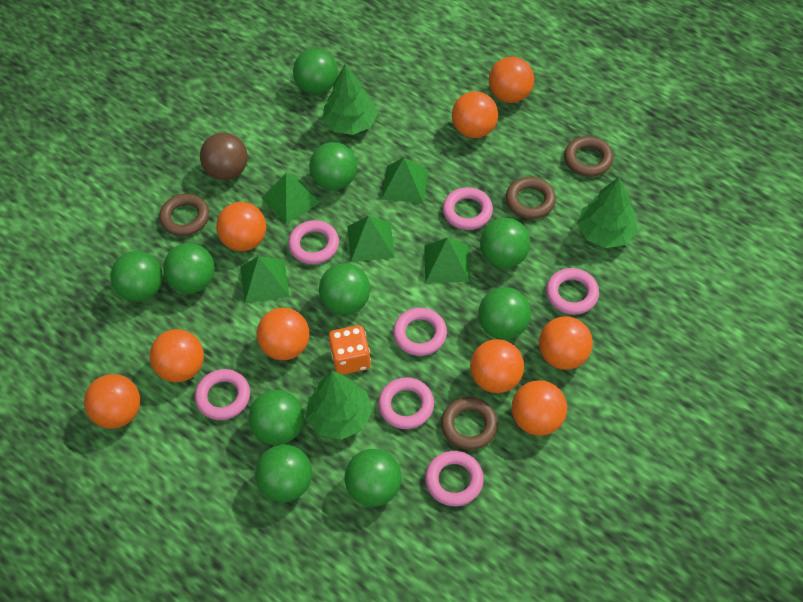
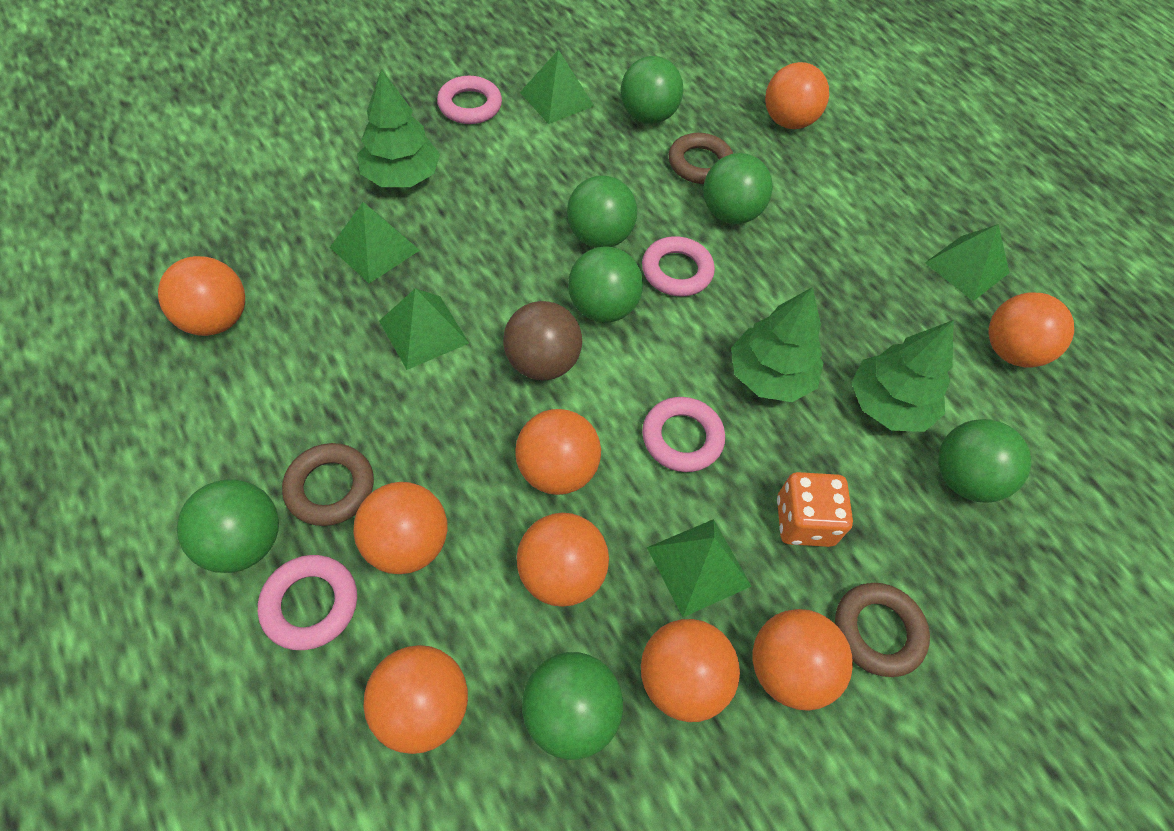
brown ring: 4 -> 3
green ball: 10 -> 7
pink ring: 7 -> 4

